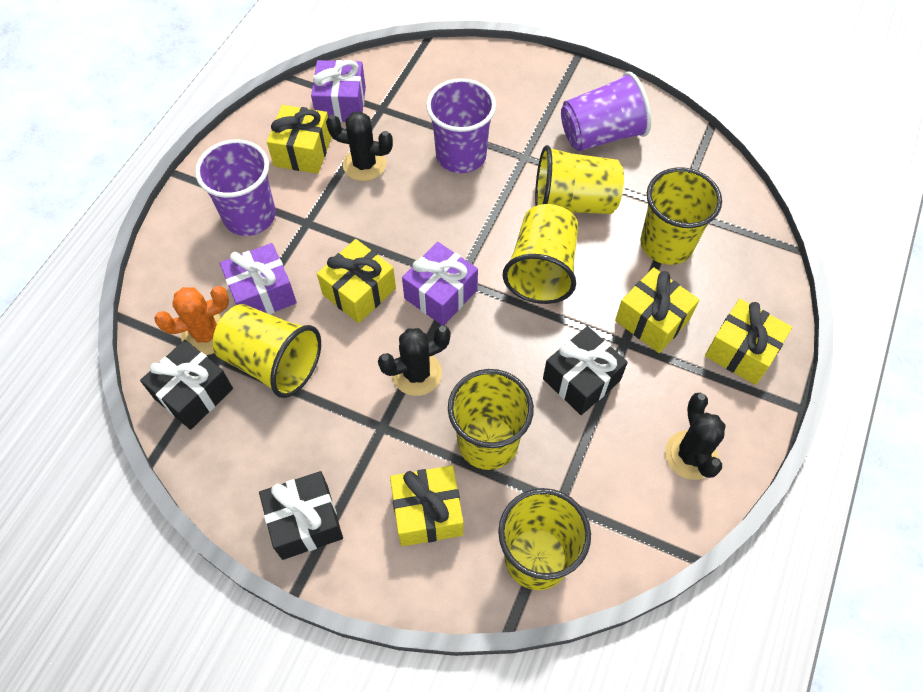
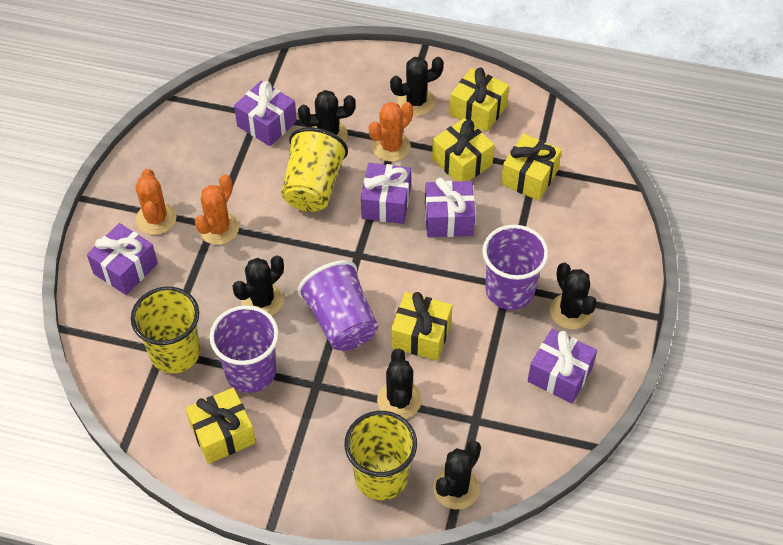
black cactus: 3 -> 6
black gift: 3 -> 0
orange cactus: 1 -> 3
purple gift: 3 -> 5
yellow cup: 6 -> 3

